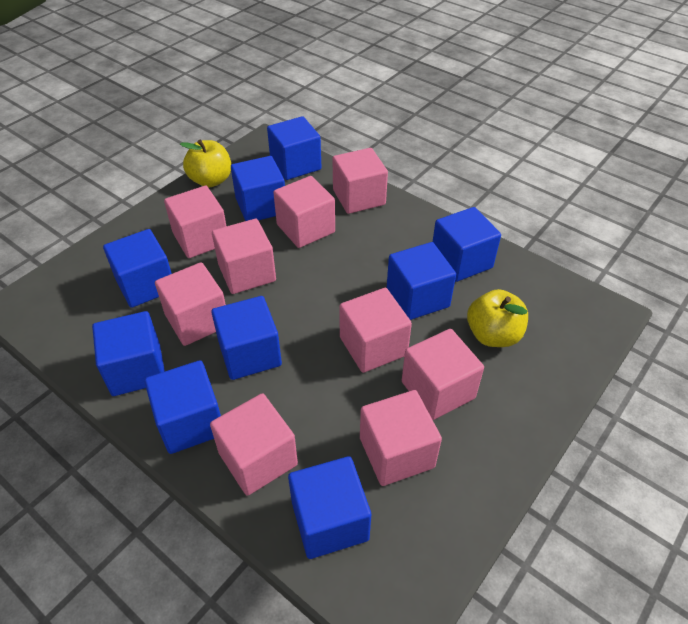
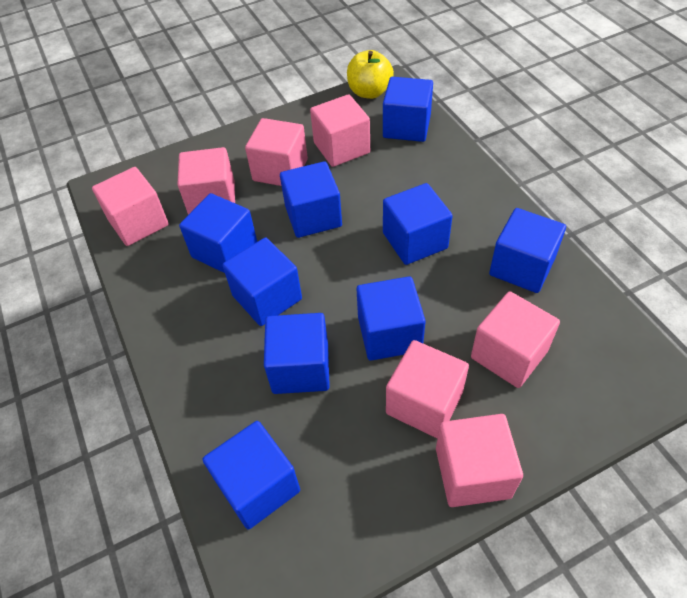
pink cube: 9 -> 7
yellow apple: 2 -> 1

